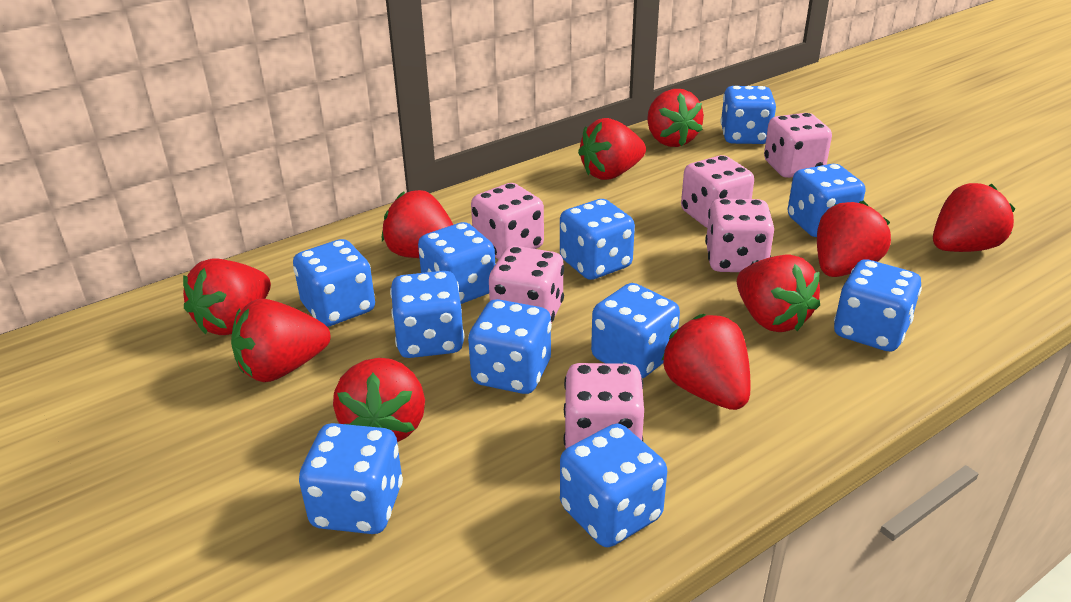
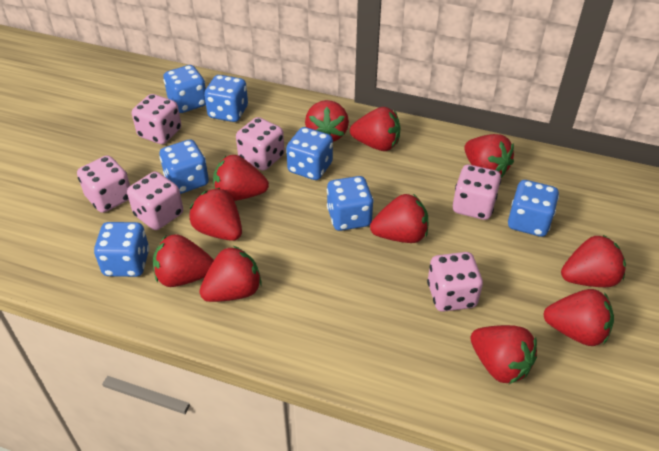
blue dice: 11 -> 7
red strawberry: 10 -> 11

